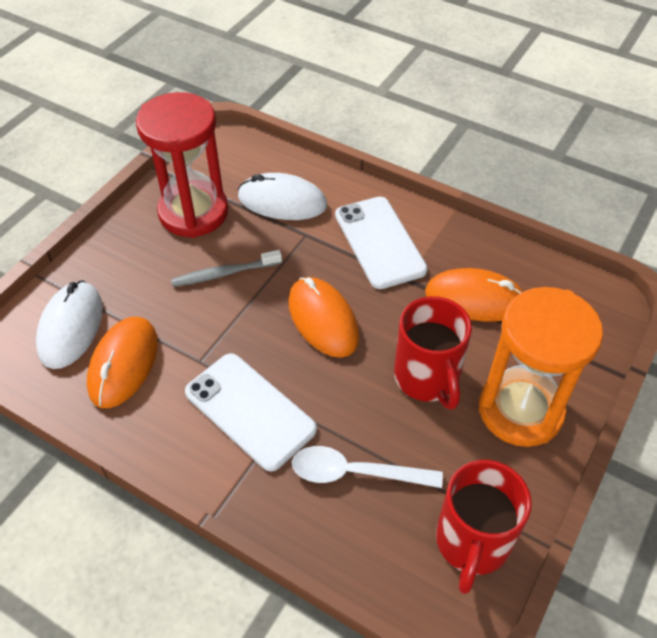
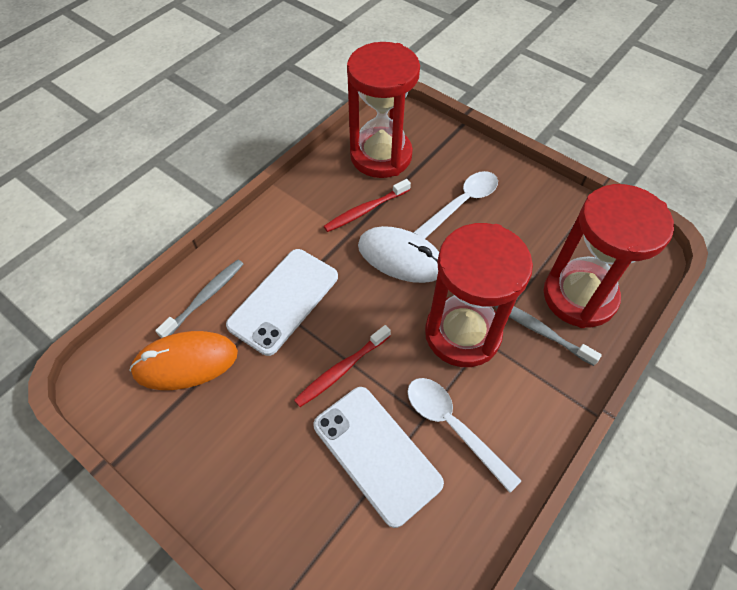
grey toothbrush: 1 -> 2
orange hourglass: 1 -> 0
orange mouse: 3 -> 1
red hourglass: 1 -> 3
red mug: 2 -> 0
red toothbrush: 0 -> 2
white mouse: 2 -> 1
white spoon: 1 -> 2

